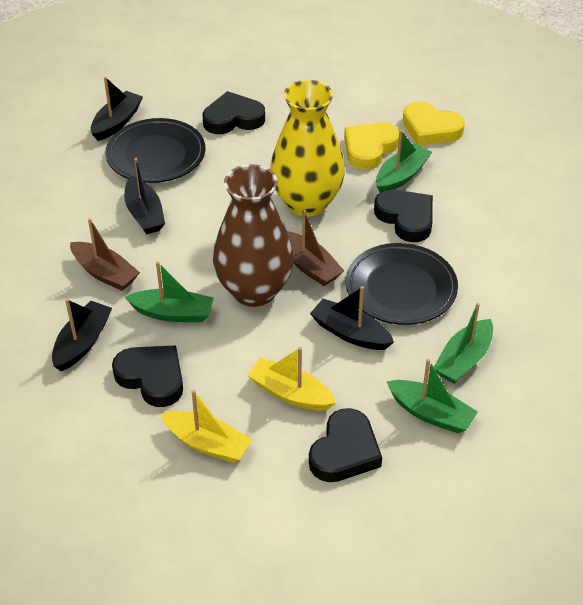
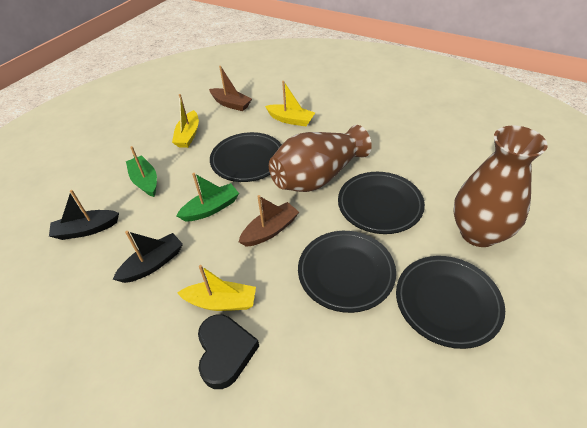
black boat: 4 -> 2
black heart: 4 -> 1
black plate: 2 -> 4
brown vase: 1 -> 2
green boat: 4 -> 2
yellow boat: 2 -> 3
yellow heart: 2 -> 0
yellow vase: 1 -> 0

